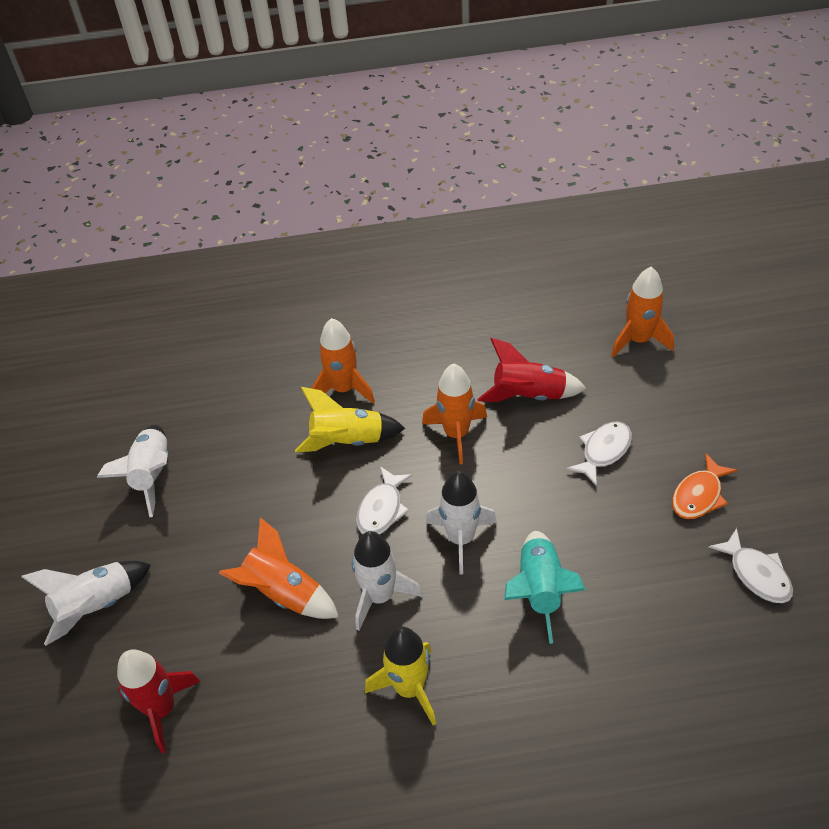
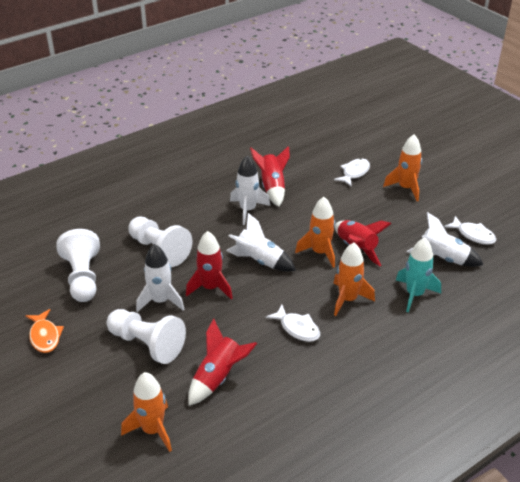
red rocket: 2 -> 4
white pawn: 0 -> 3
yellow rocket: 2 -> 0

